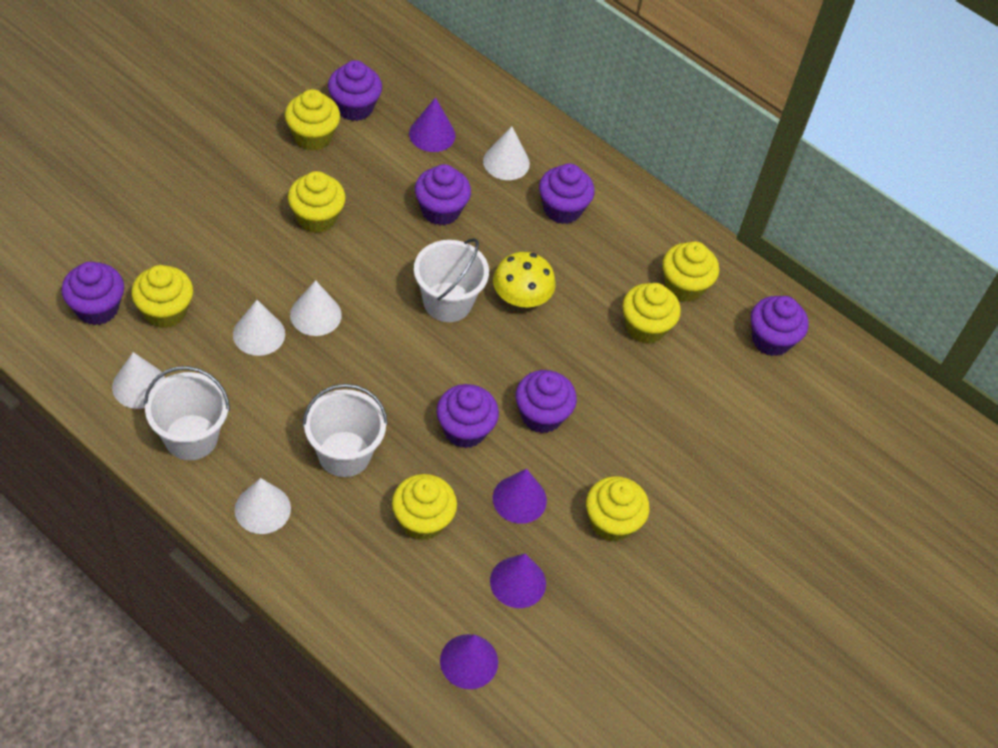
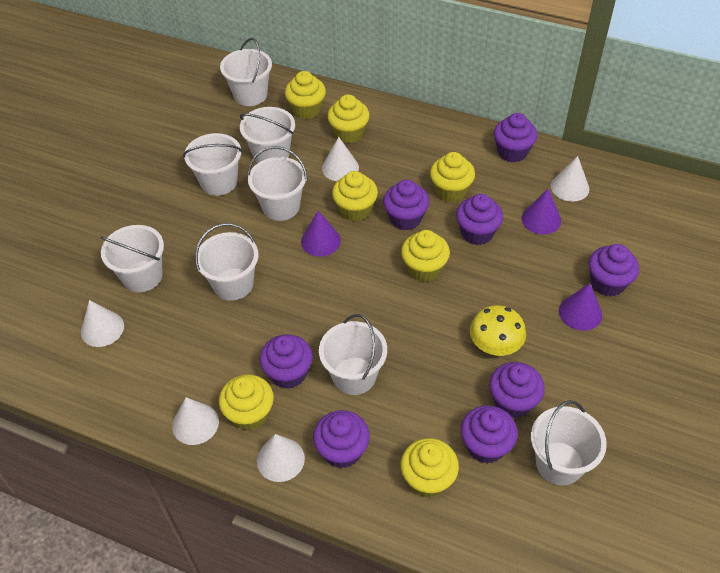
purple cone: 4 -> 3
purple cupcake: 7 -> 8
white bucket: 3 -> 8

